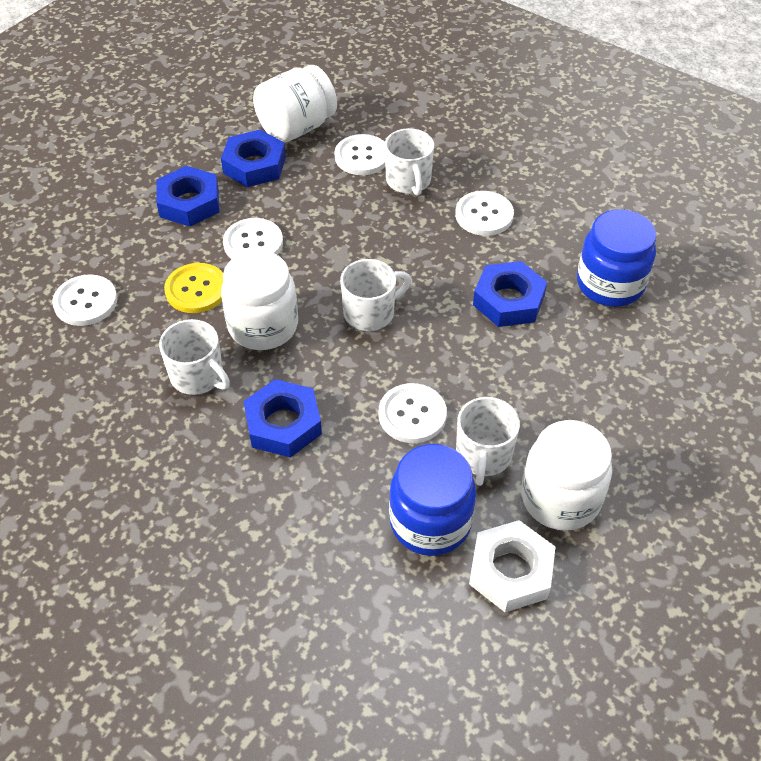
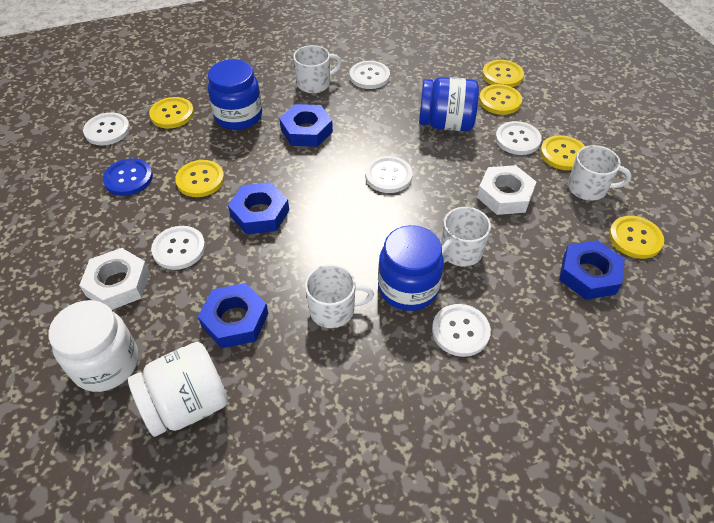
blue button: 0 -> 1
blue jar: 2 -> 3
white button: 5 -> 6
white jar: 3 -> 2
white nut: 1 -> 2
yellow button: 1 -> 6

